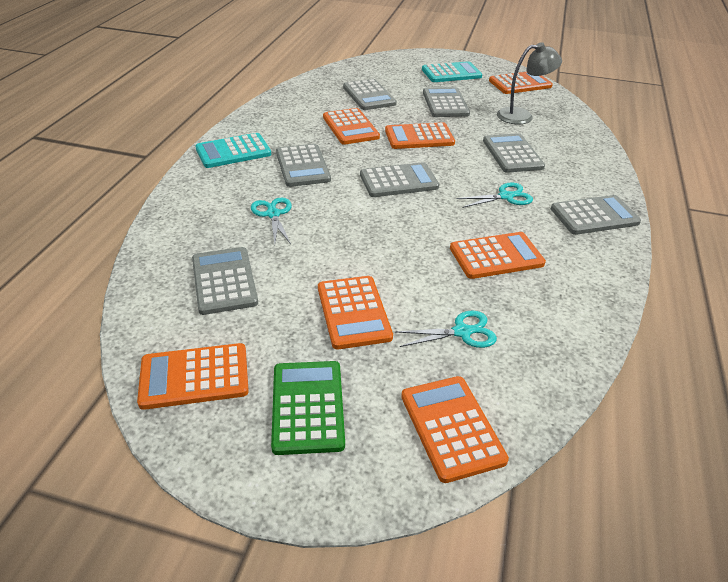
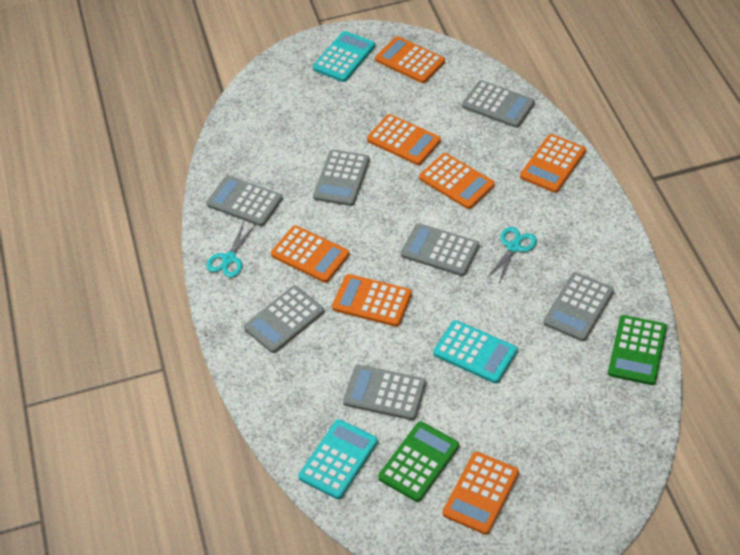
green calculator: 1 -> 2
grey lamp: 1 -> 0
turquoise calculator: 2 -> 3
turquoise scissors: 3 -> 2

